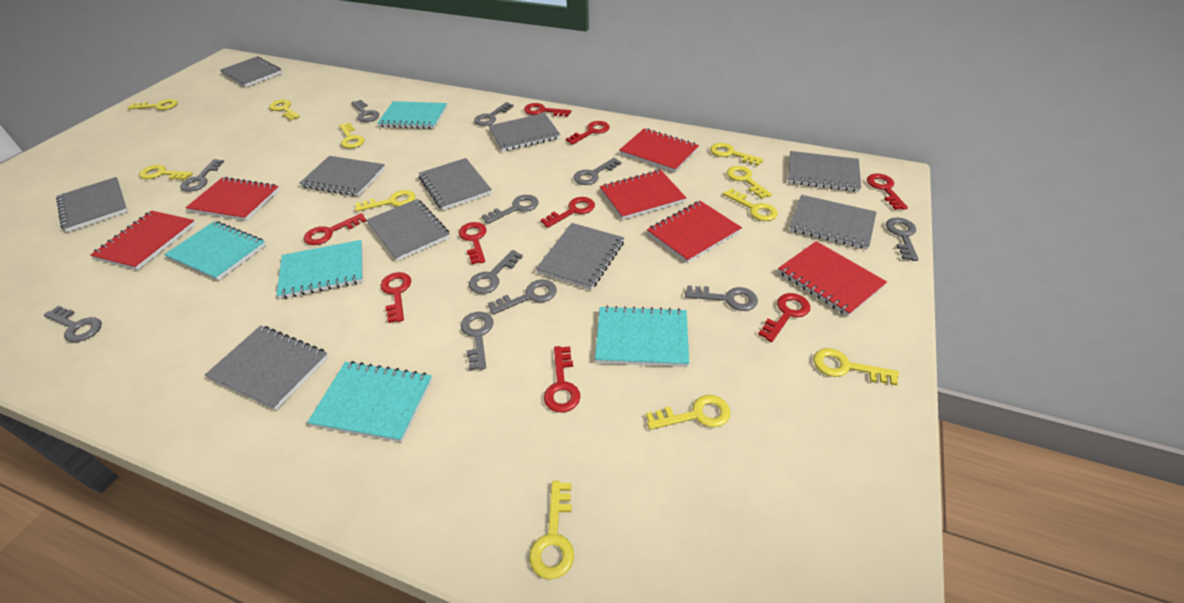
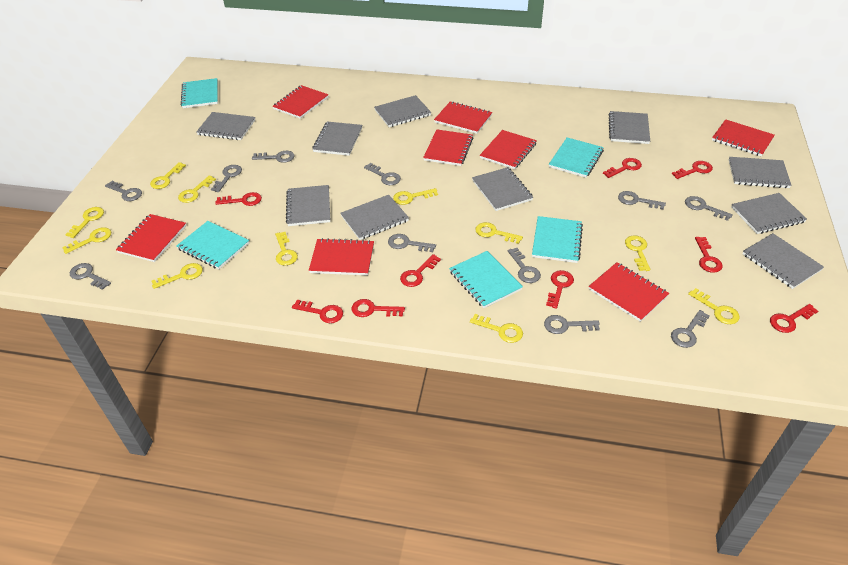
red notebook: 6 -> 8

